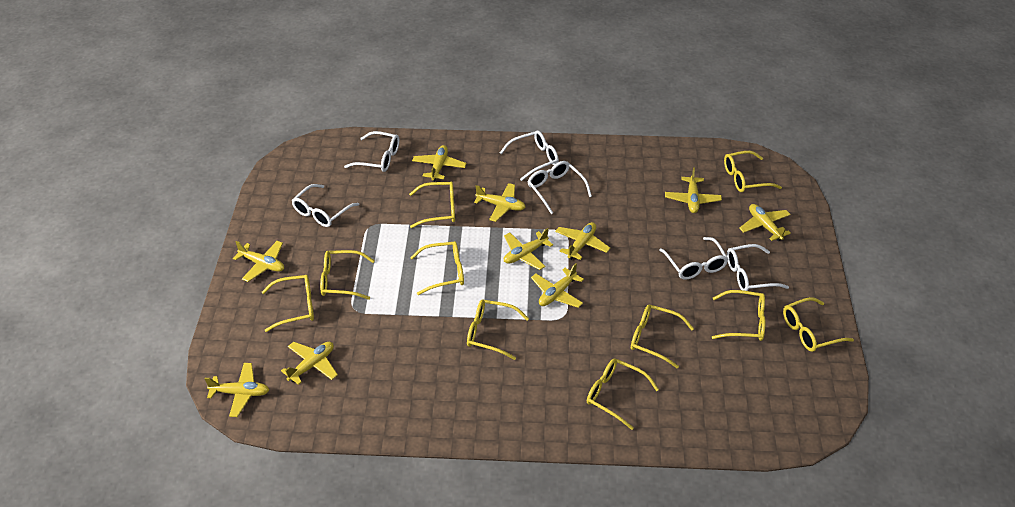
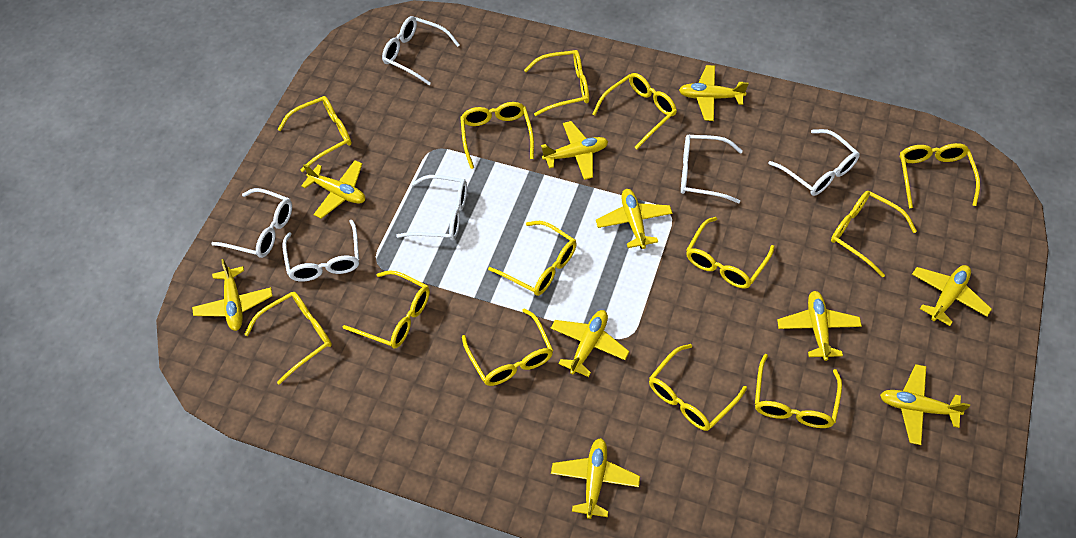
yellow glasses: 10 -> 13

